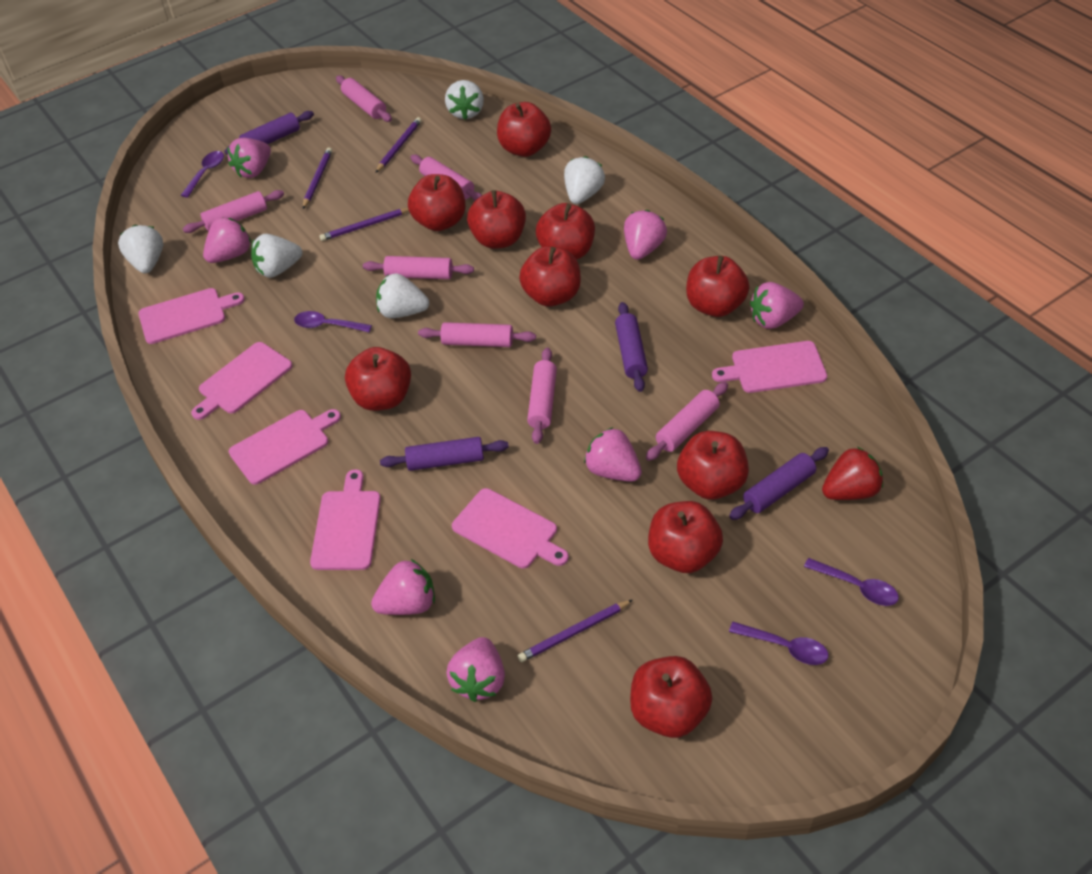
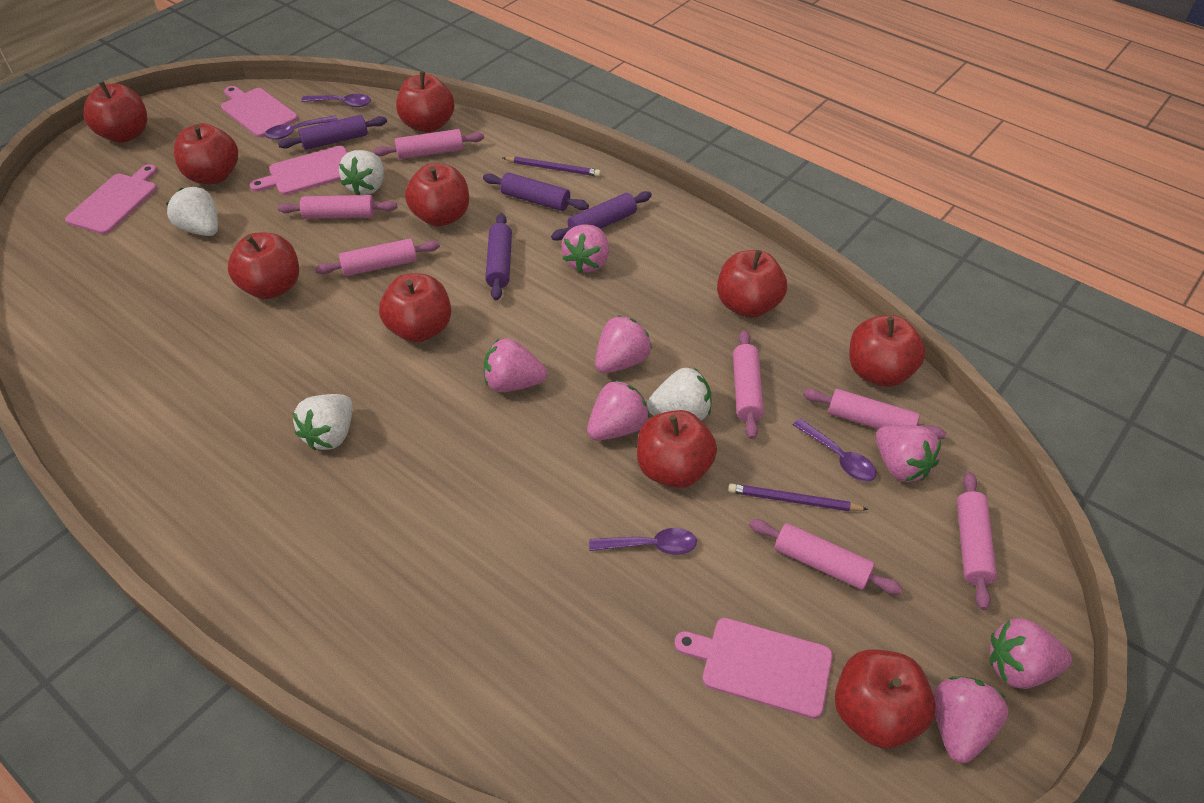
pink cutting board: 6 -> 4
purple pencil: 4 -> 2
red strawberry: 1 -> 0
white strawberry: 5 -> 4

